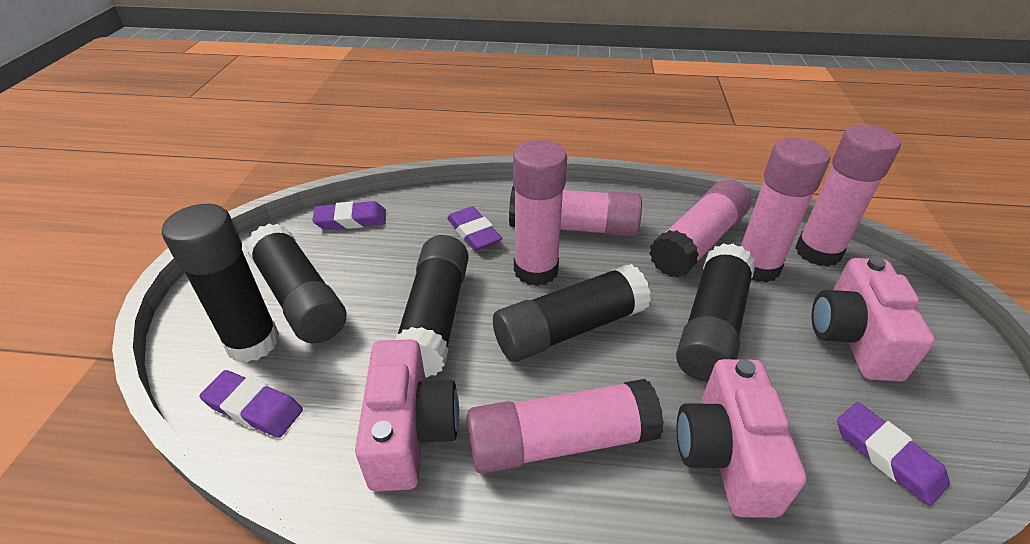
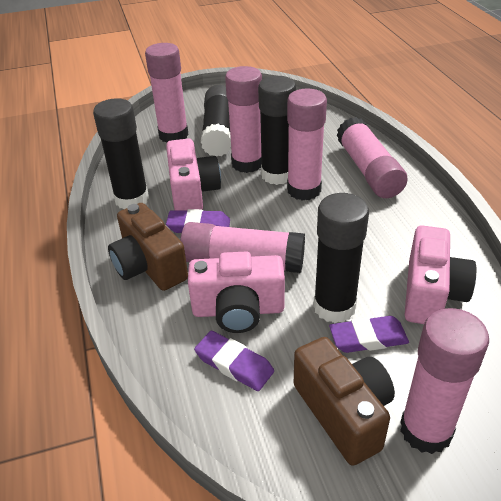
black glue stick: 5 -> 4
brown camera: 0 -> 2
purple eraser: 4 -> 3

